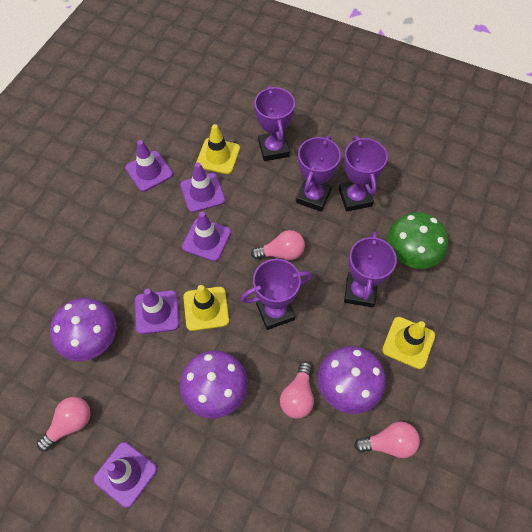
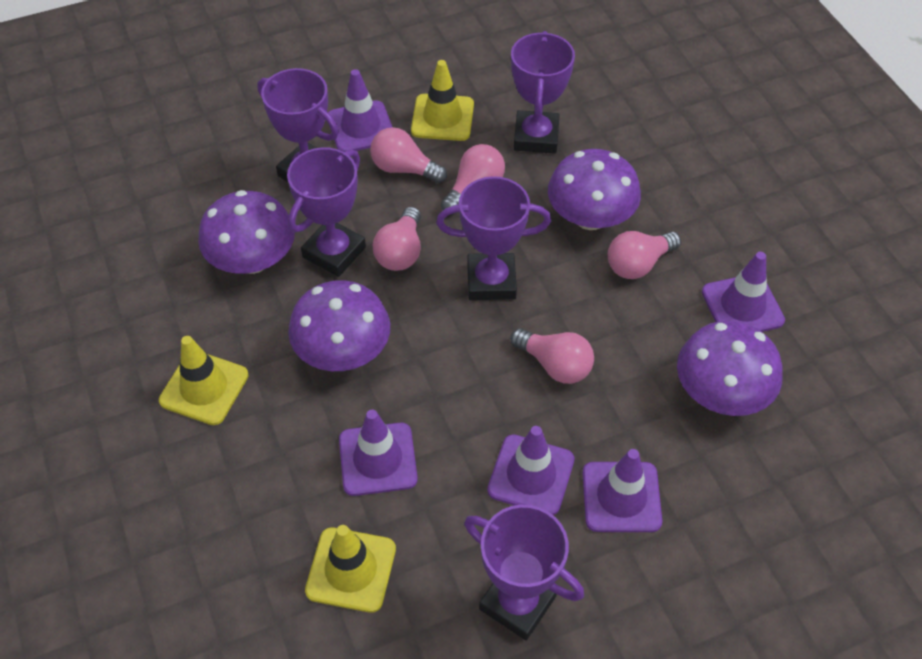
green mushroom: 1 -> 0
pink light bulb: 4 -> 5
purple mushroom: 3 -> 4

